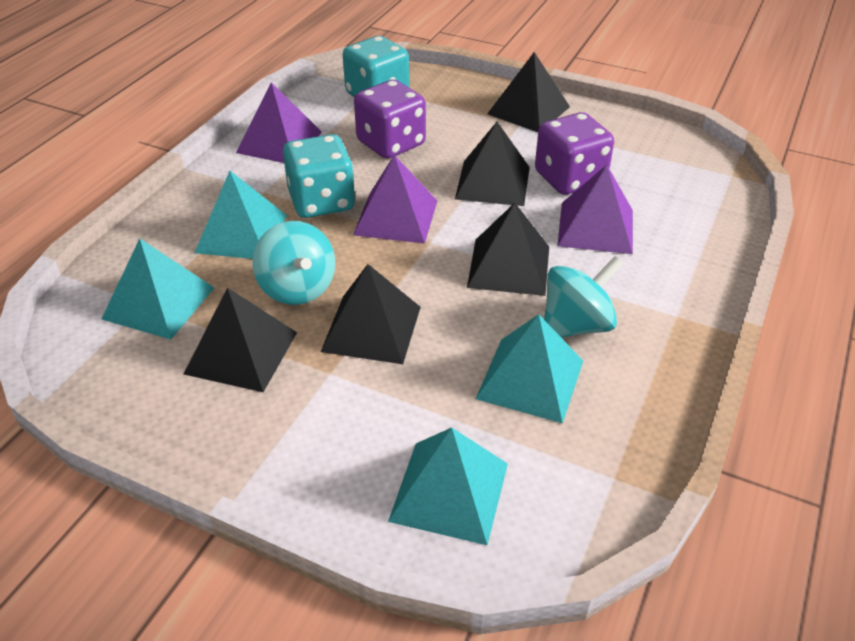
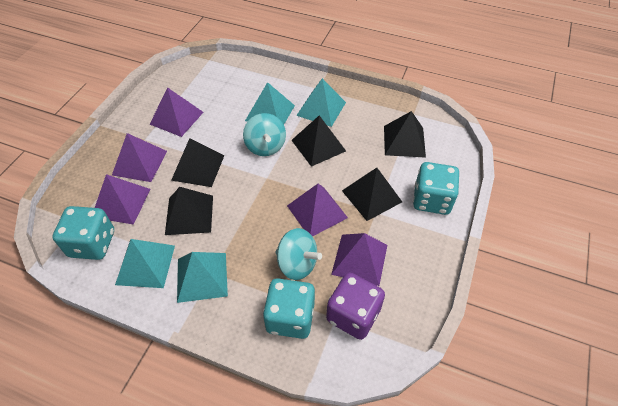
purple dice: 2 -> 1
purple pyramid: 3 -> 5
turquoise dice: 2 -> 3

